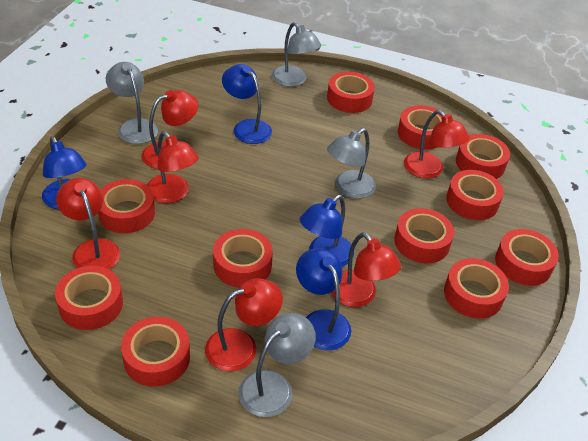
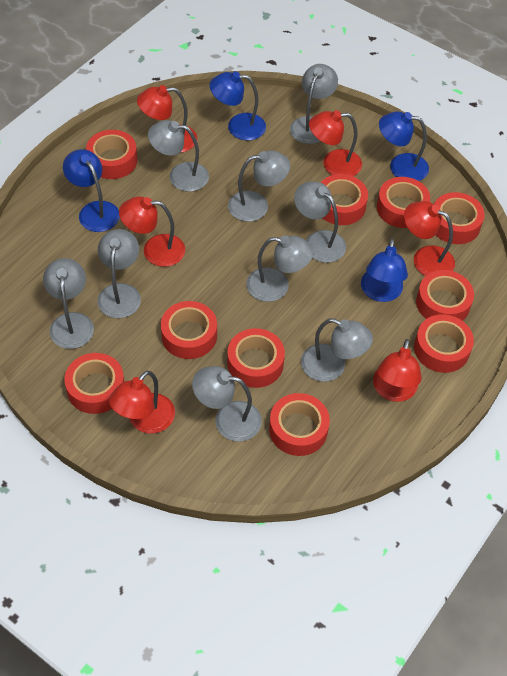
grey lamp: 4 -> 9
red tape: 11 -> 10

